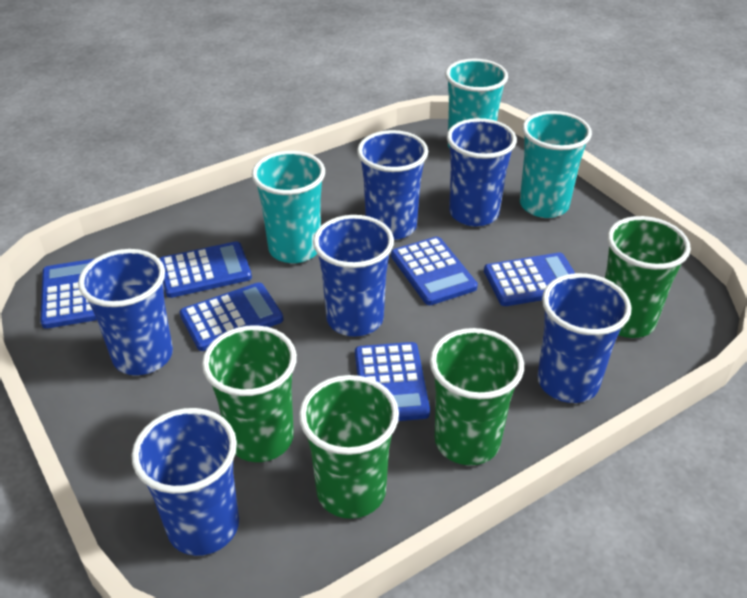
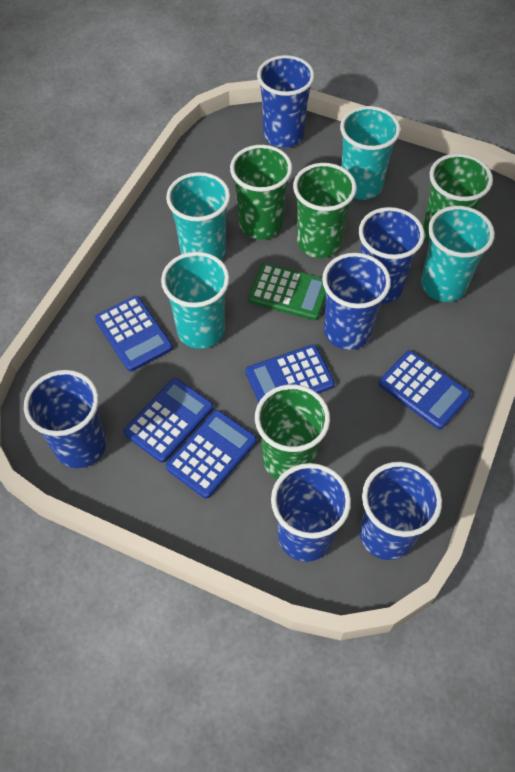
blue calculator: 6 -> 5
green calculator: 0 -> 1
turquoise cup: 3 -> 4

